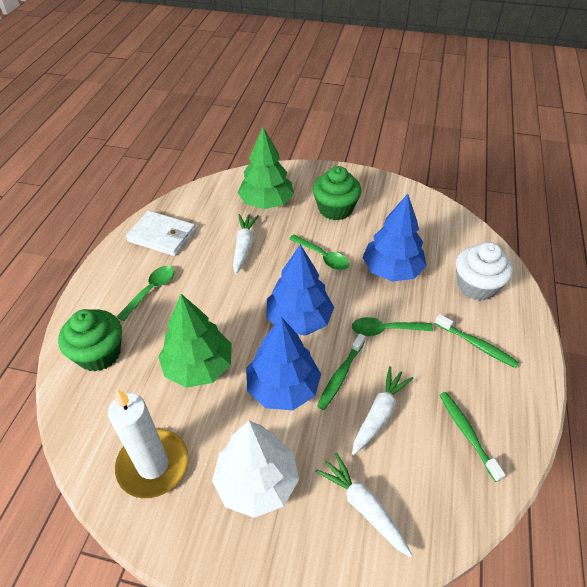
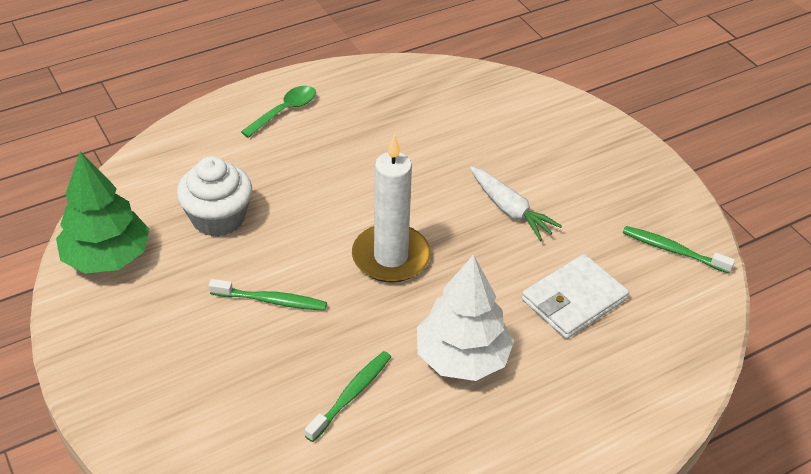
blue tree: 3 -> 0
green cupcake: 2 -> 0
green spoon: 3 -> 1
green tree: 2 -> 1
white carrot: 3 -> 1

